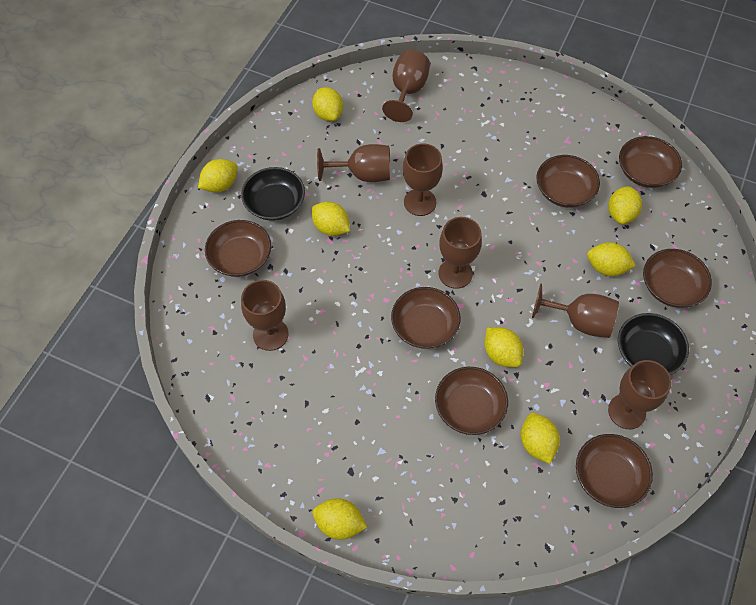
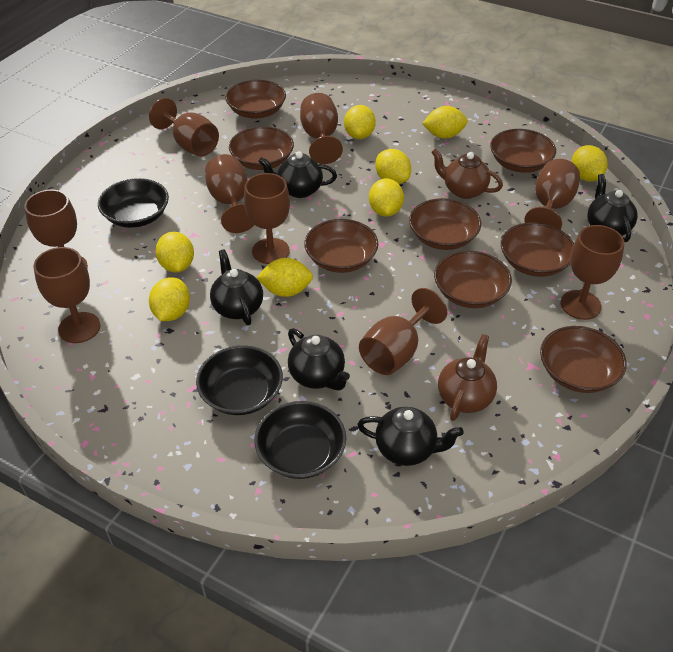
black bowl: 2 -> 3
black teapot: 0 -> 5
brown bowl: 7 -> 8
brown goblet: 7 -> 9
brown teapot: 0 -> 2

